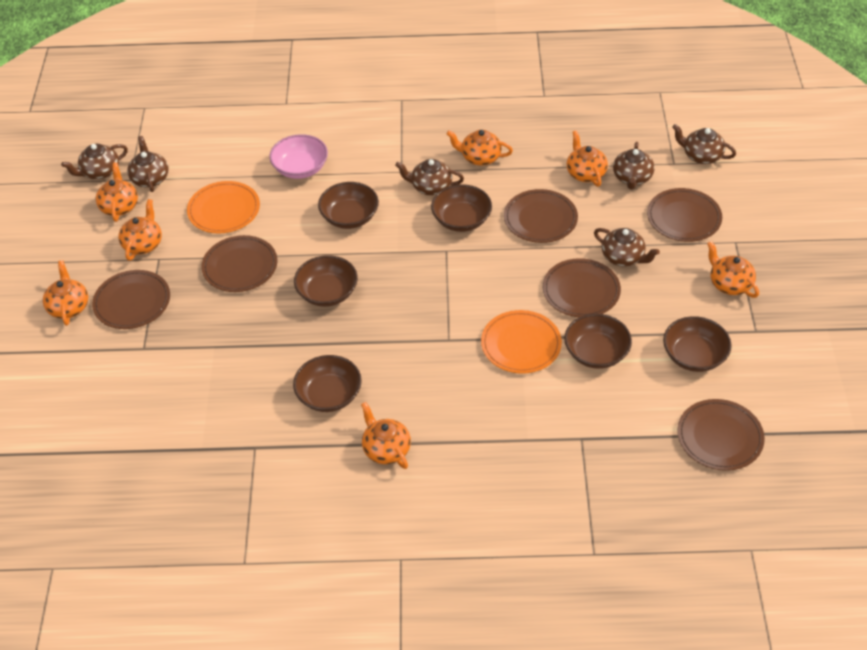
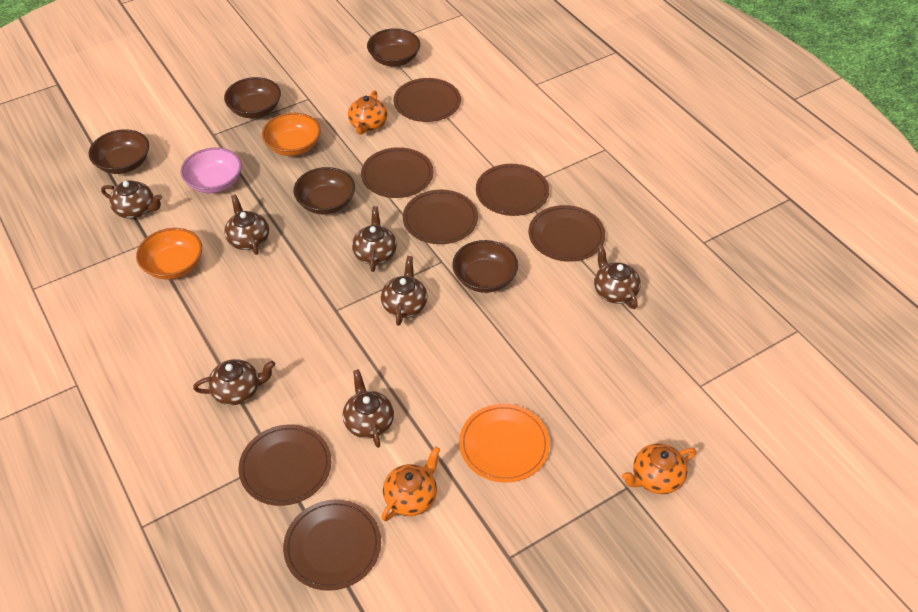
brown bowl: 6 -> 5
brown plate: 6 -> 7
brown teapot: 6 -> 7
orange bowl: 0 -> 2
orange plate: 2 -> 1
orange teapot: 7 -> 3

